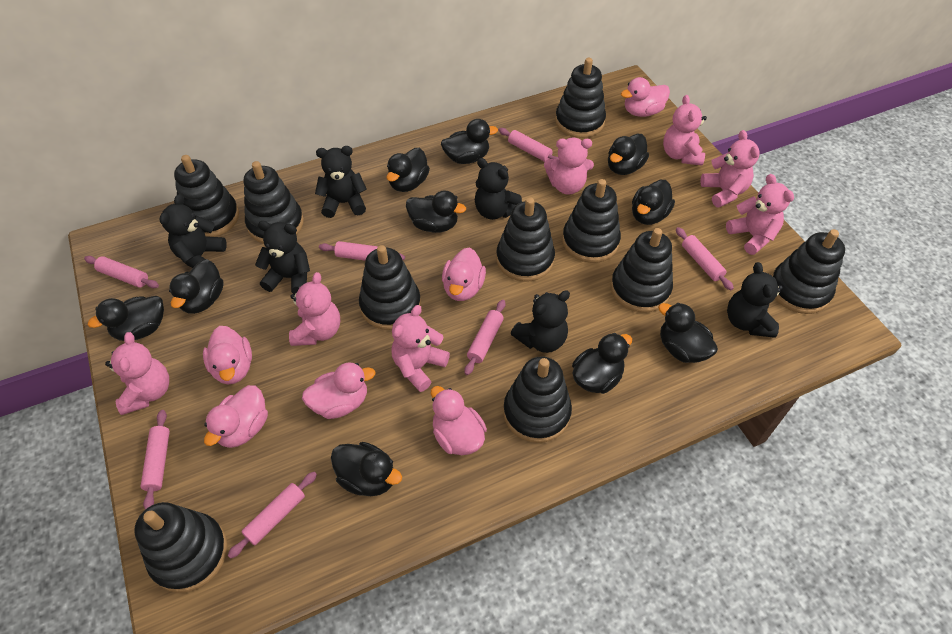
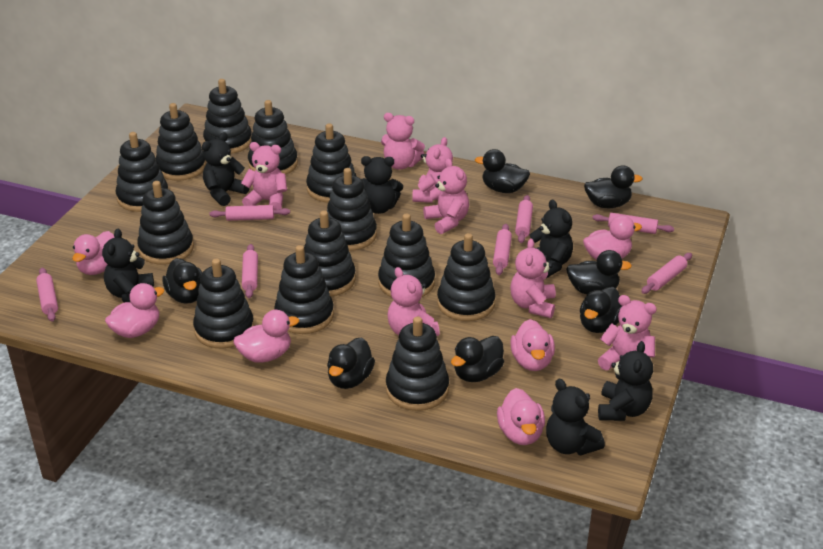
black duck: 10 -> 7
black stacking toy: 10 -> 13

